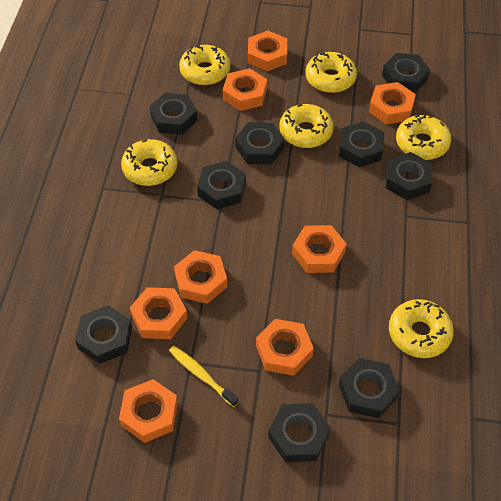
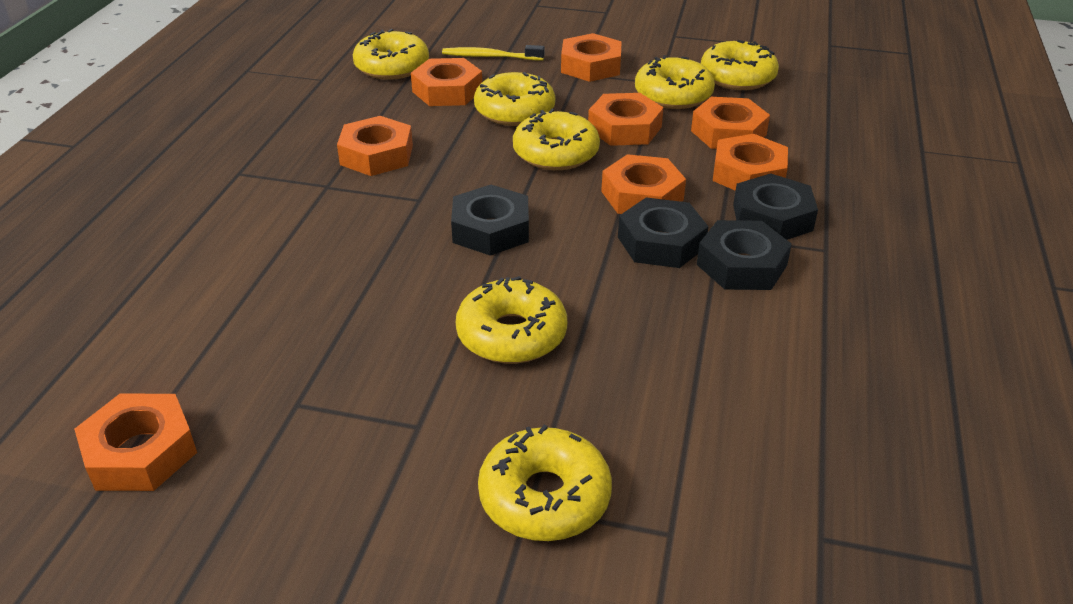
black nut: 9 -> 4
yellow donut: 6 -> 7

